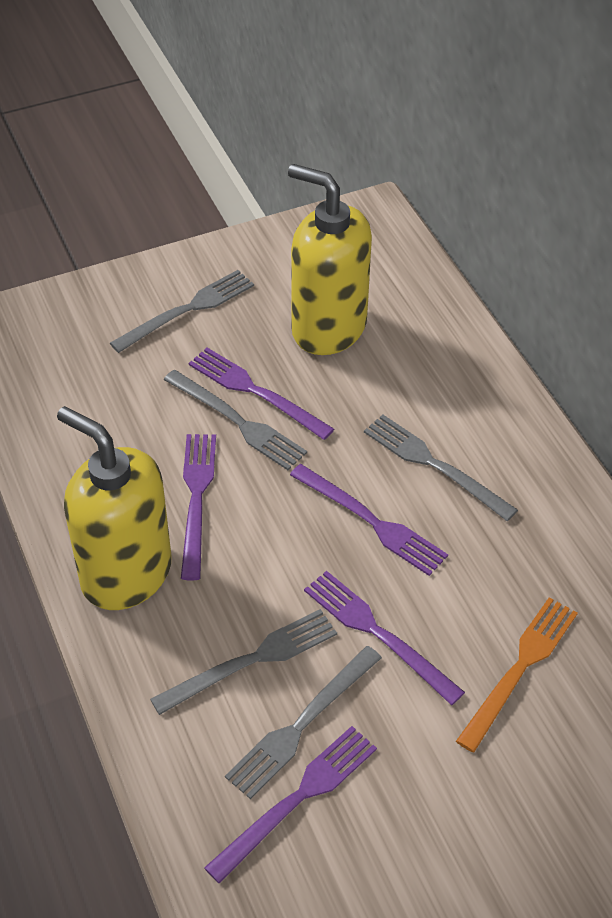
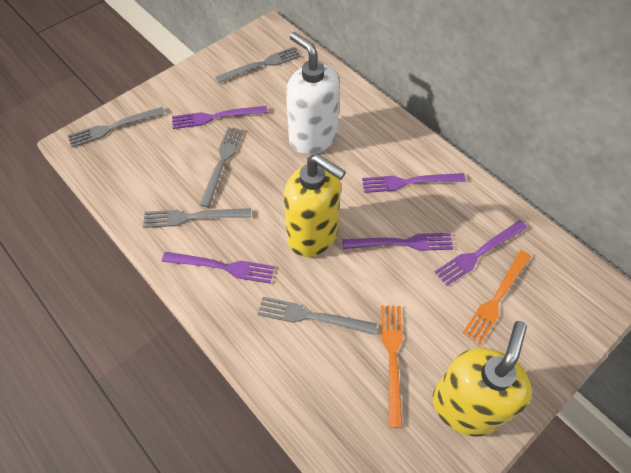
orange fork: 1 -> 2
white soap dispenser: 0 -> 1

